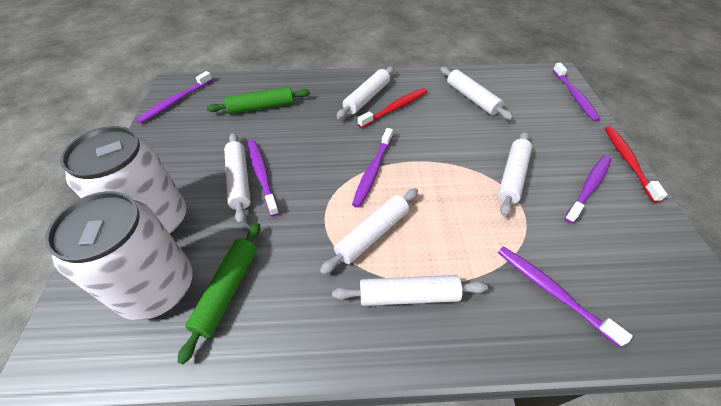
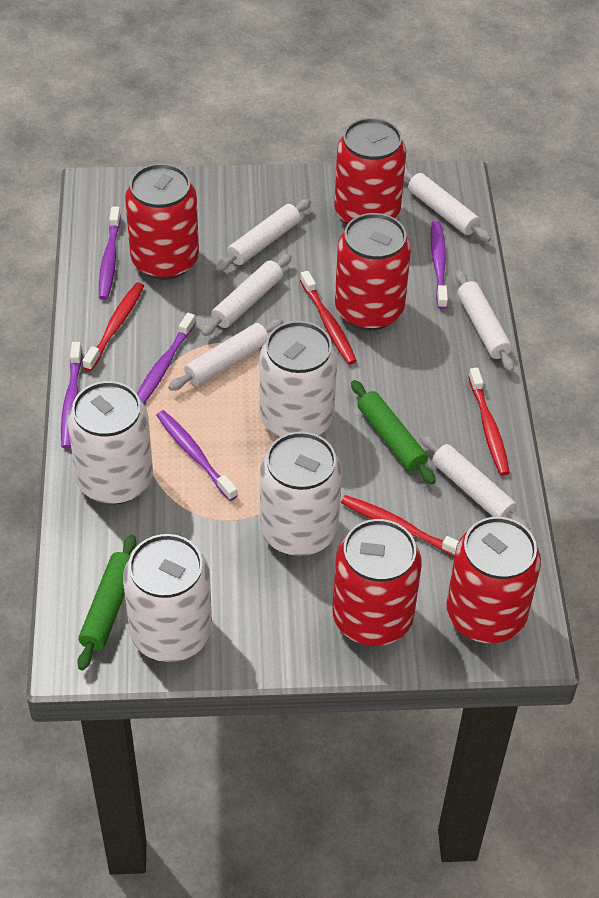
purple toothbrush: 6 -> 5
red can: 0 -> 5
red toothbrush: 2 -> 4
white can: 2 -> 4

